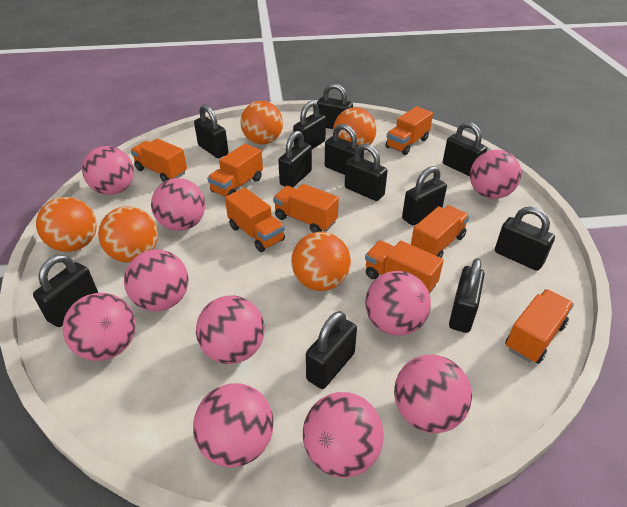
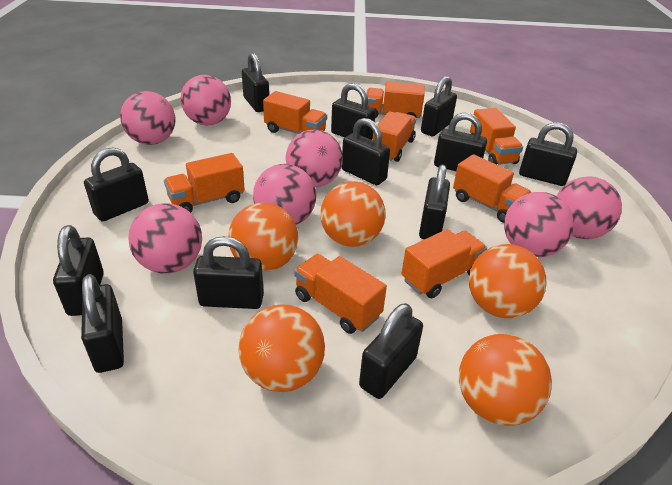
pink ball: 10 -> 7

